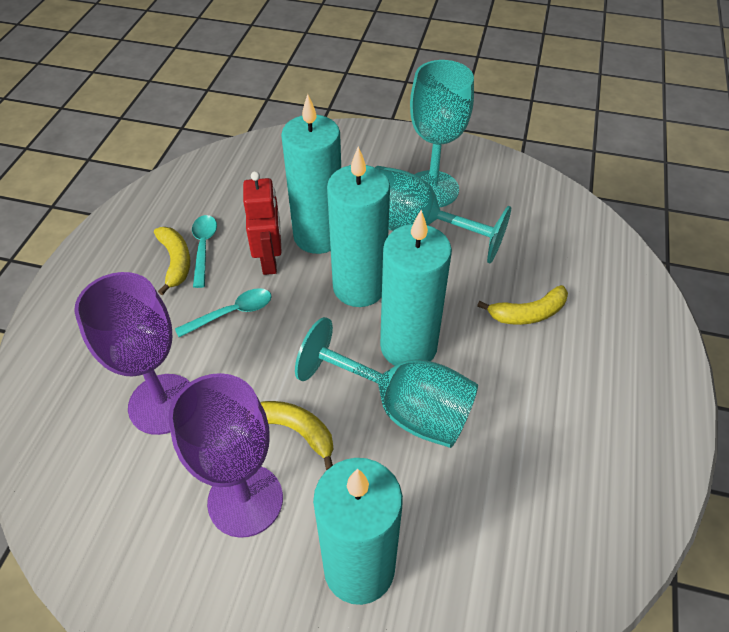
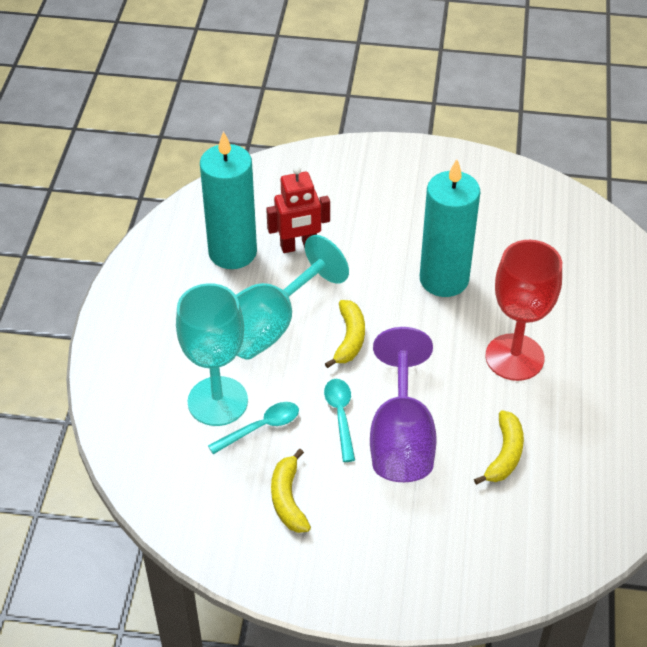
purple goblet: 2 -> 1
red goblet: 0 -> 1
turquoise candle: 4 -> 2
turquoise goblet: 3 -> 2

